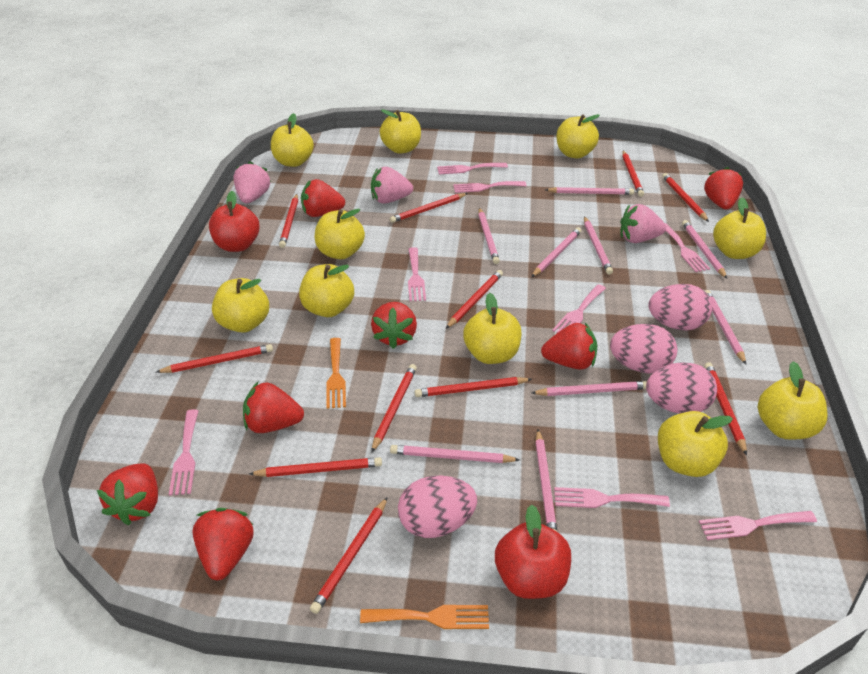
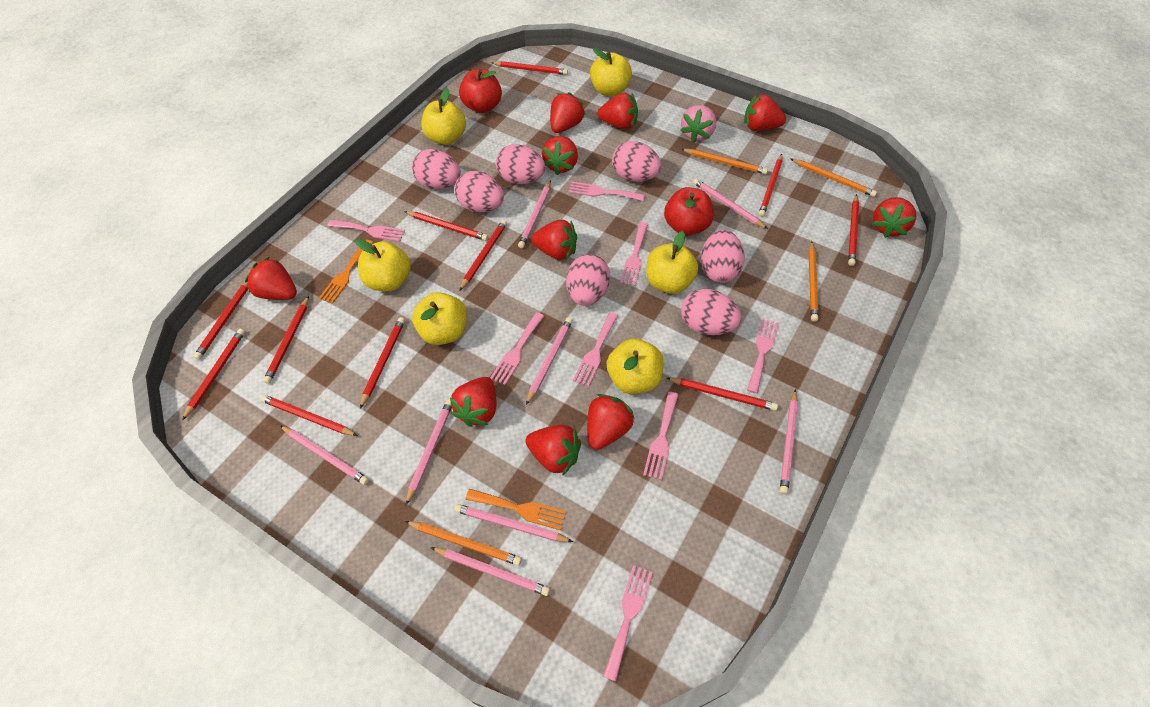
orange pencil: 0 -> 4
pink egg: 4 -> 7
pink pencil: 9 -> 8
pink strawberry: 3 -> 1
red strawberry: 7 -> 10
yellow apple: 10 -> 6

